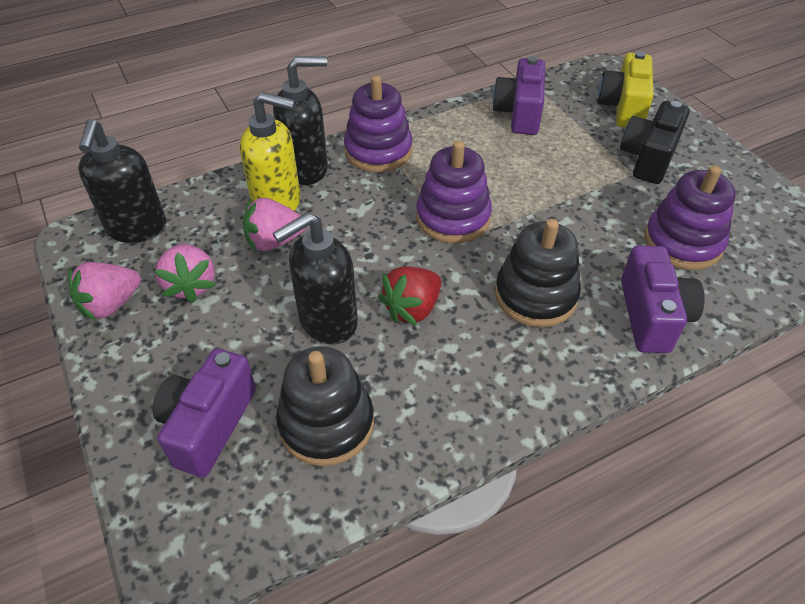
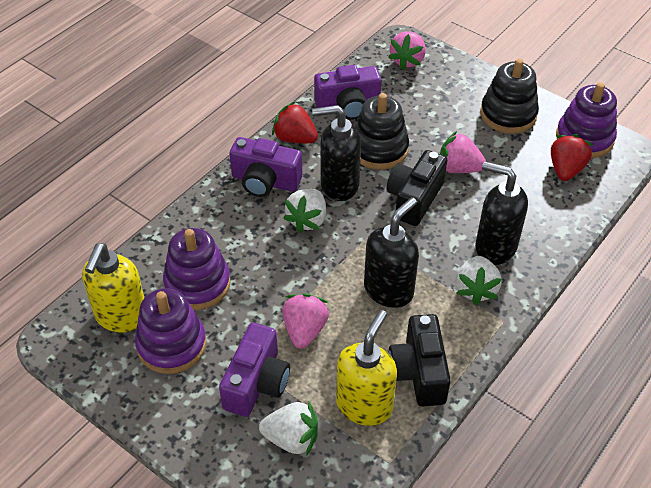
black camera: 1 -> 2
red strawberry: 1 -> 2
white strawberry: 0 -> 3
yellow camera: 1 -> 0
yellow soap dispenser: 1 -> 2

